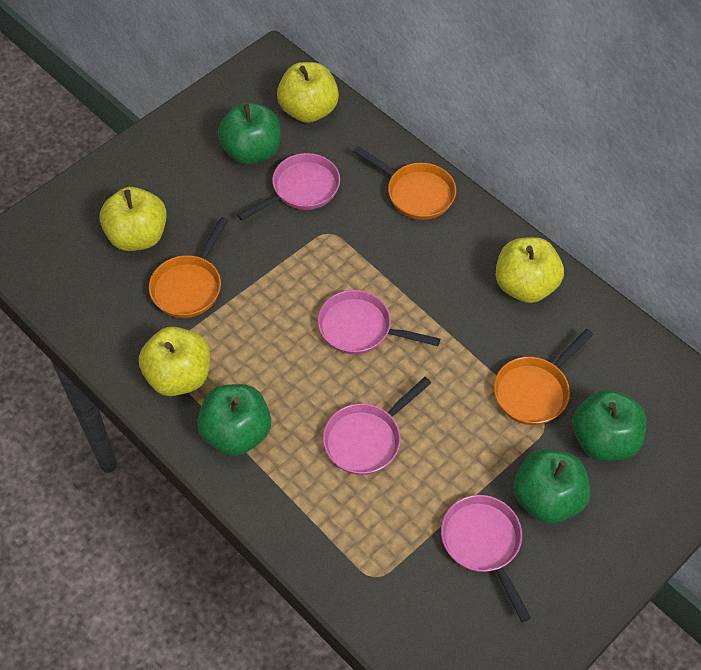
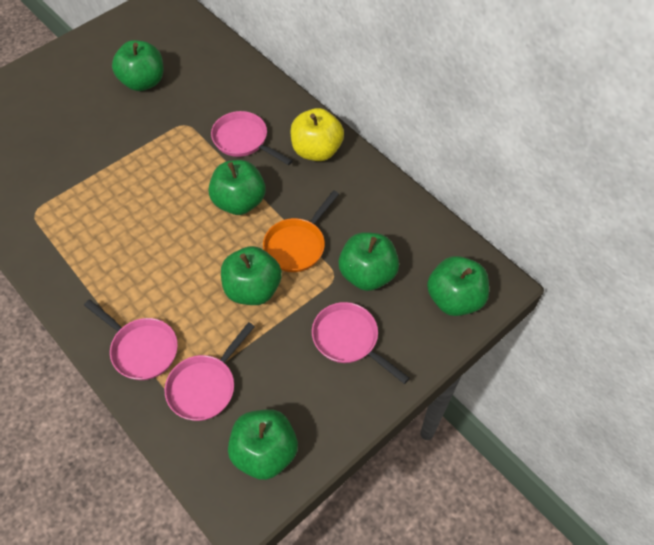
green apple: 4 -> 6
orange pan: 3 -> 1
yellow apple: 4 -> 1

